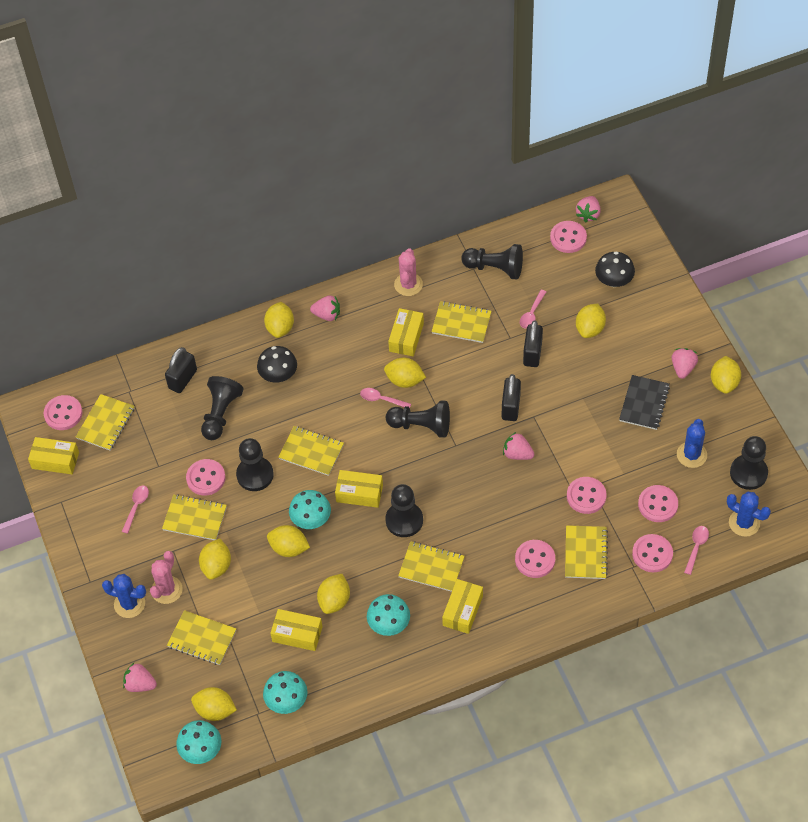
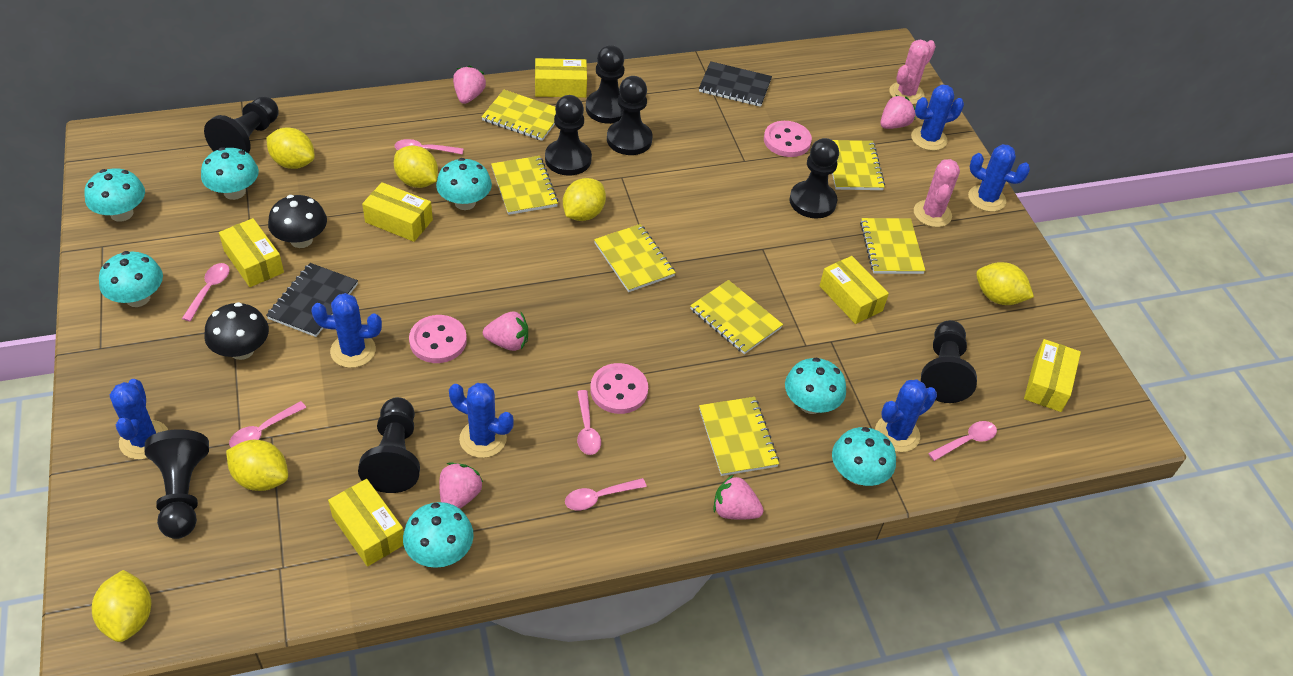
black notebook: 1 -> 2
black padlock: 3 -> 0
black pawn: 6 -> 8
blue cactus: 3 -> 6
pink button: 7 -> 3
pink spoon: 4 -> 6
turquoise mushroom: 4 -> 7
yellow box: 5 -> 6
yellow lemon: 8 -> 6

